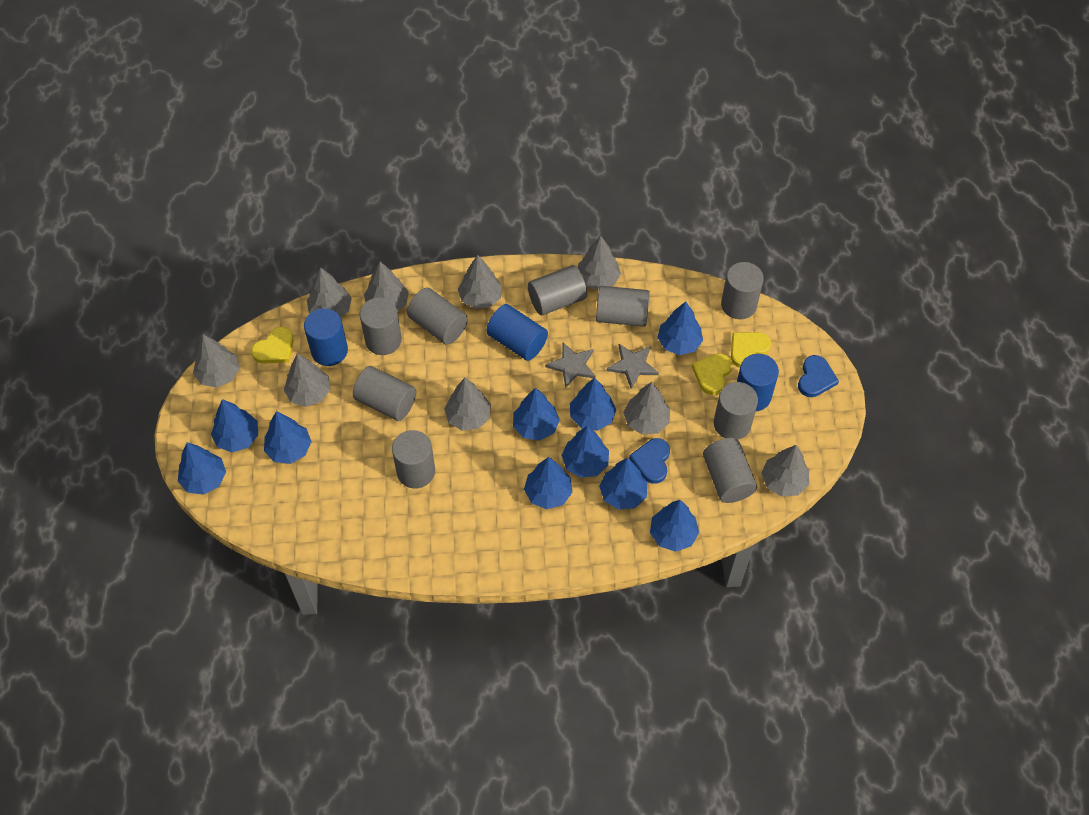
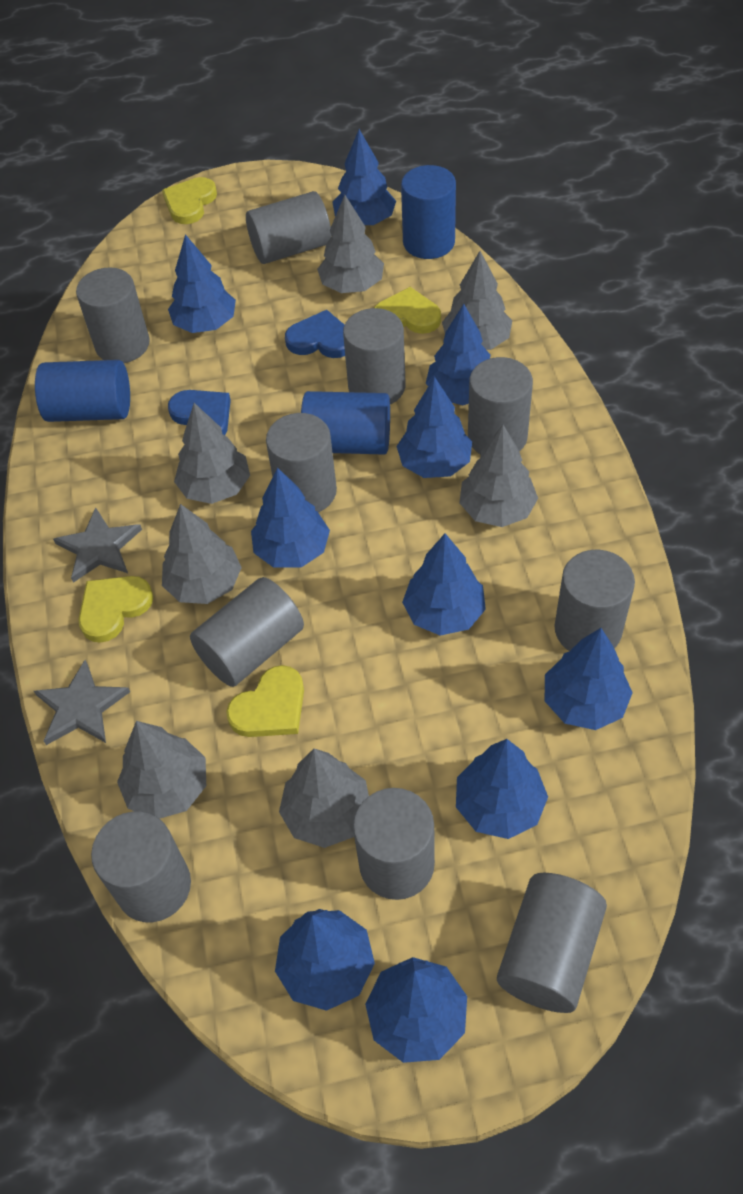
grey cylinder: 9 -> 10
grey tree: 9 -> 7
yellow heart: 3 -> 4

